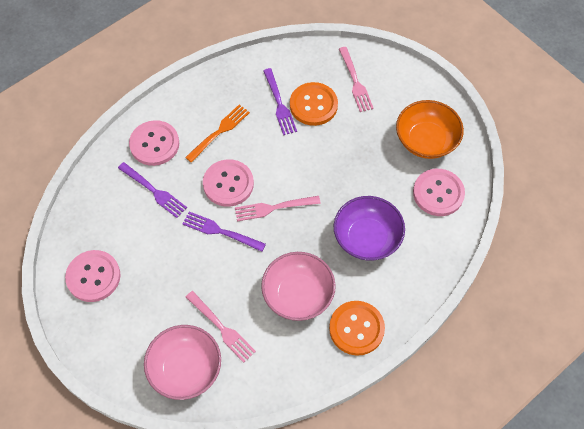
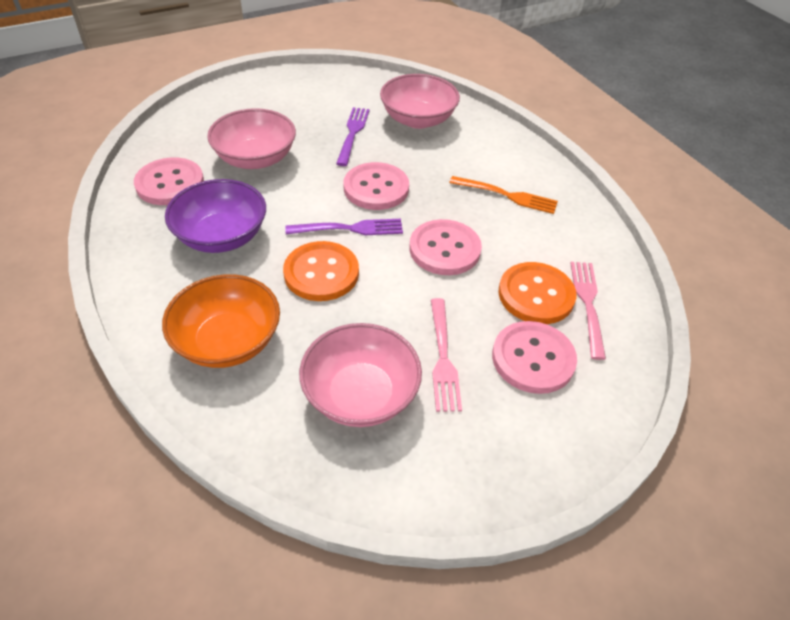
pink bowl: 2 -> 3
pink fork: 3 -> 2
purple fork: 3 -> 2

